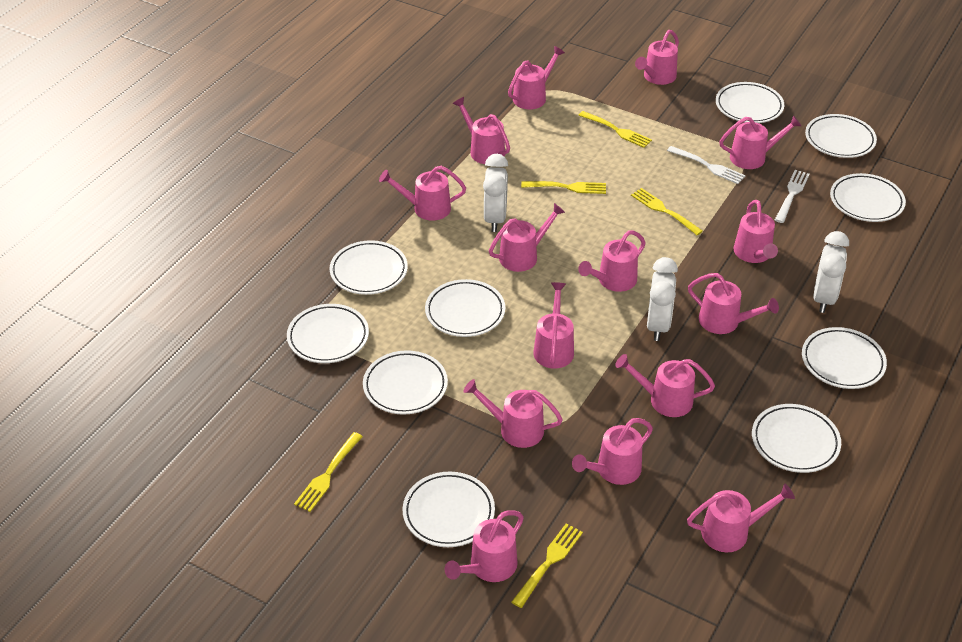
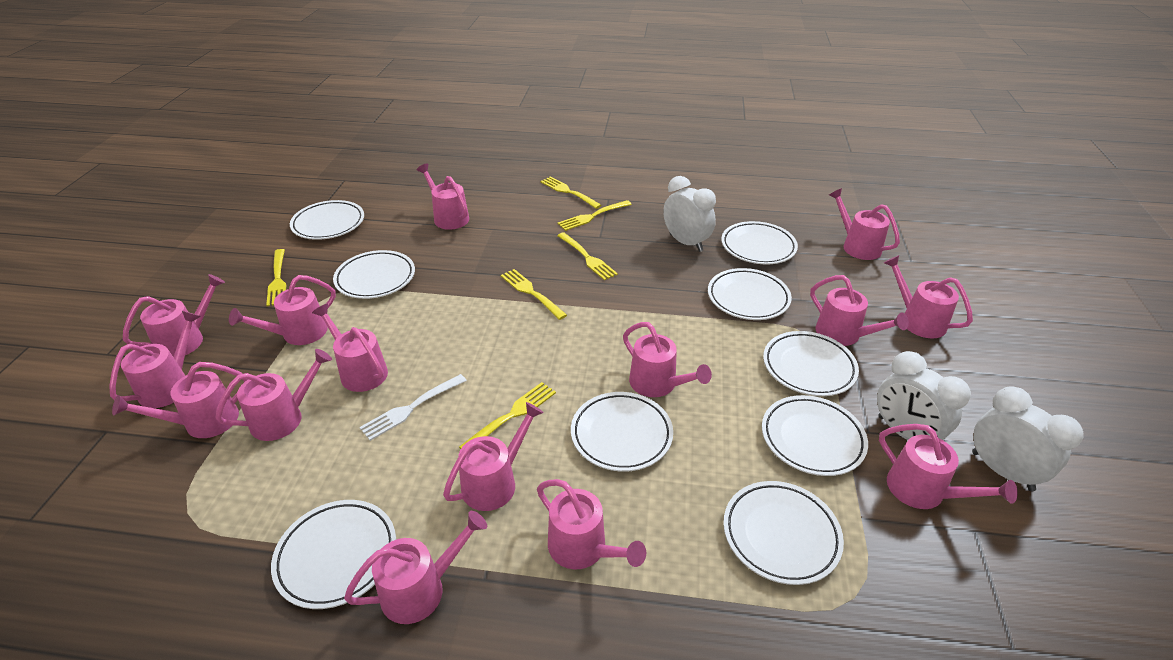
white fork: 2 -> 1
white plate: 10 -> 9
yellow fork: 5 -> 6

